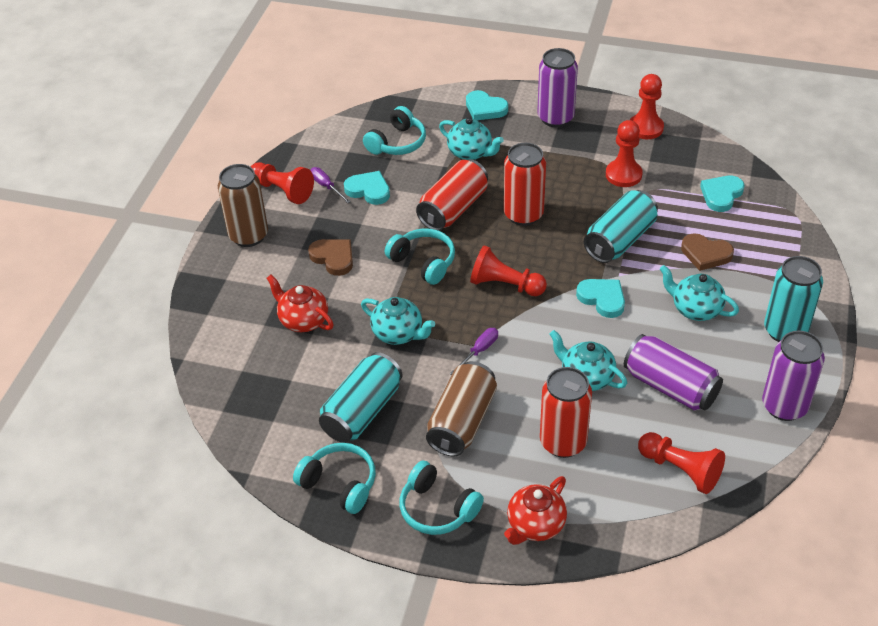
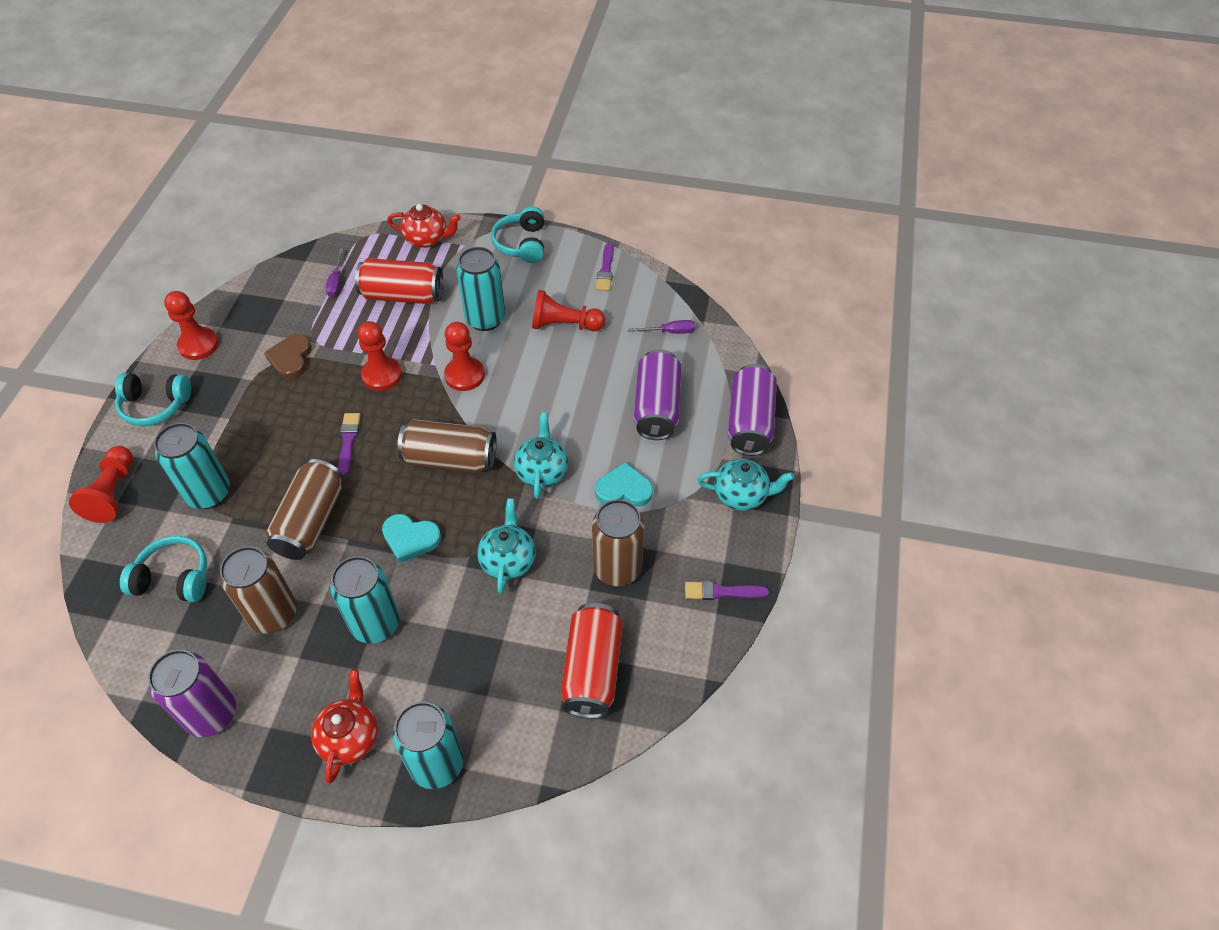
brown can: 2 -> 4
brown heart: 2 -> 1
purple brush: 0 -> 3
red can: 3 -> 2
turquoise can: 3 -> 4
turquoise headphones: 4 -> 3
turquoise heart: 4 -> 2
turquoise teapot: 4 -> 3

